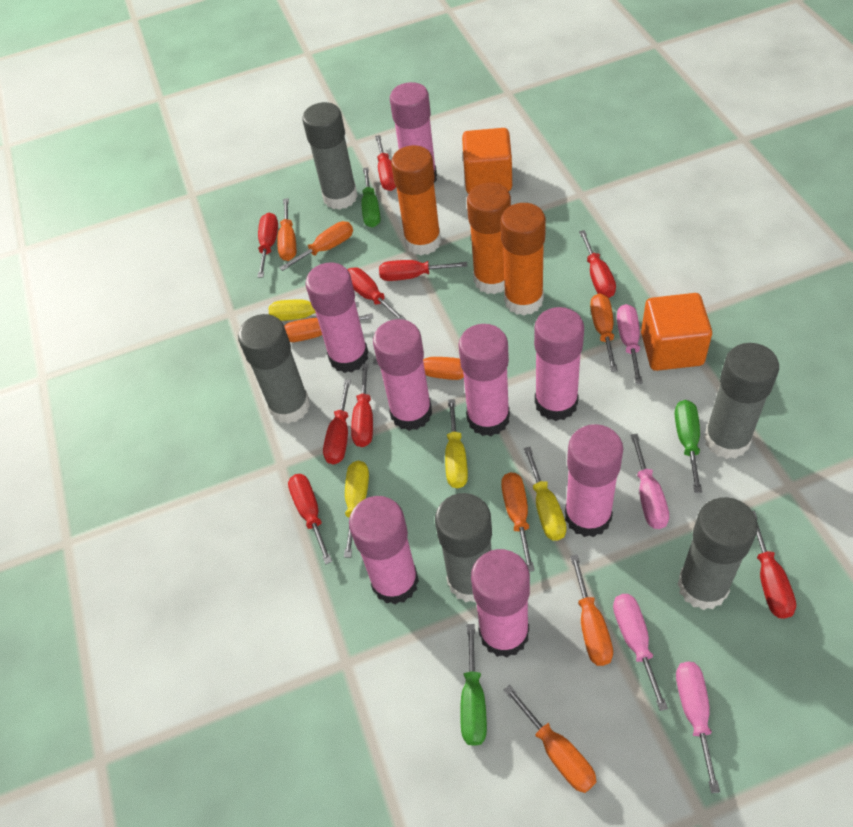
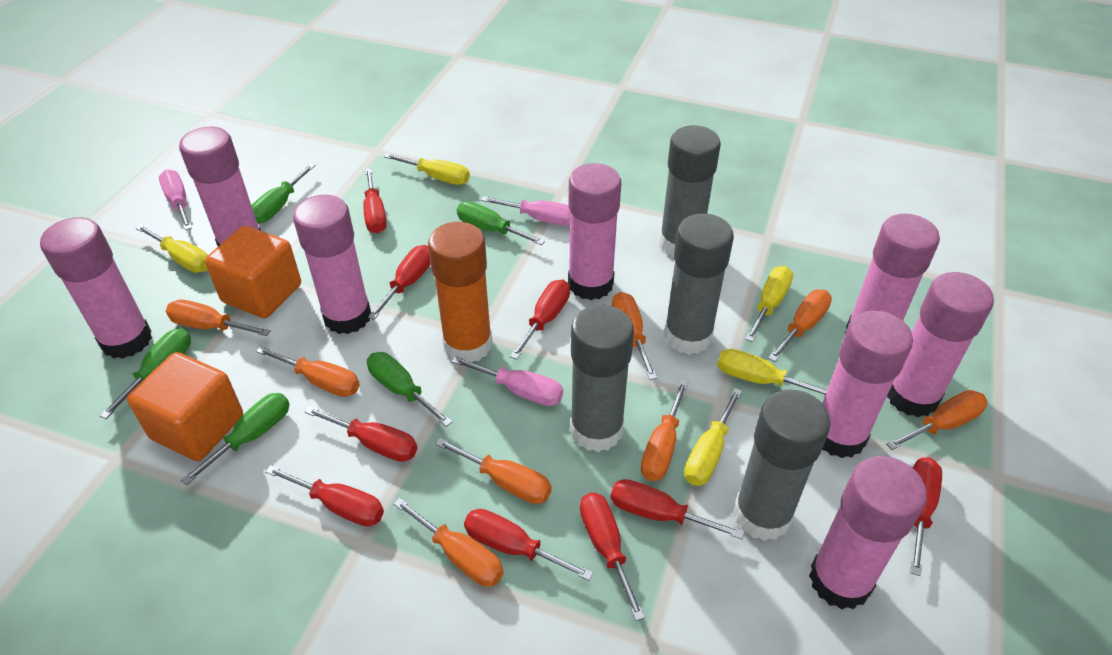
green screwdriver: 3 -> 5
grey glue stick: 5 -> 4
orange glue stick: 3 -> 1
pink screwdriver: 4 -> 3
yellow screwdriver: 4 -> 5

